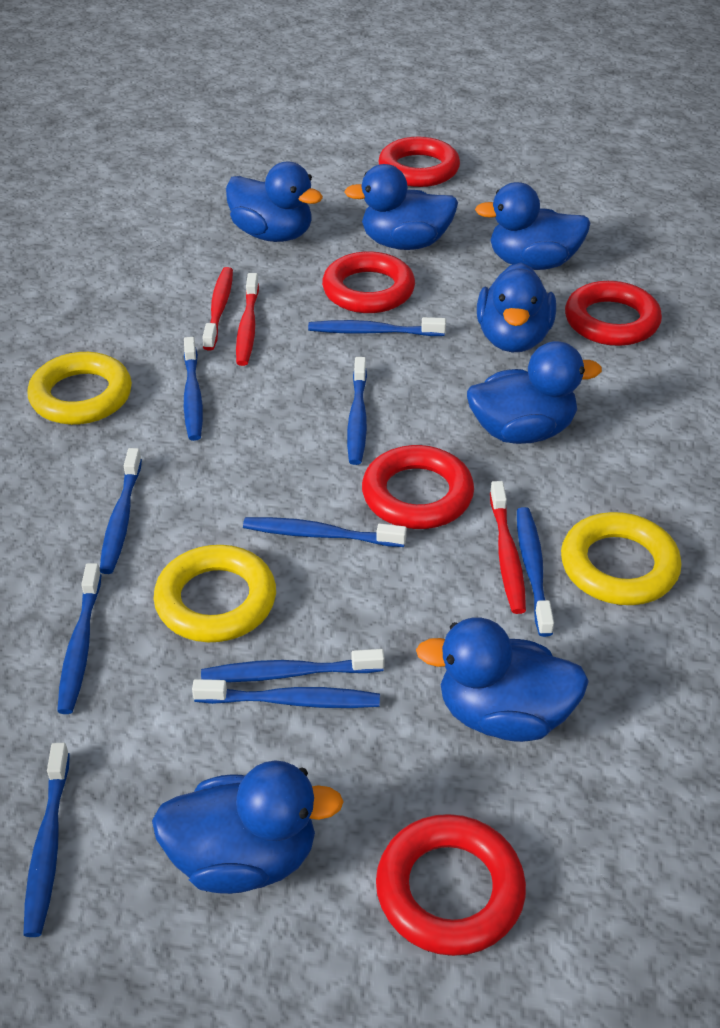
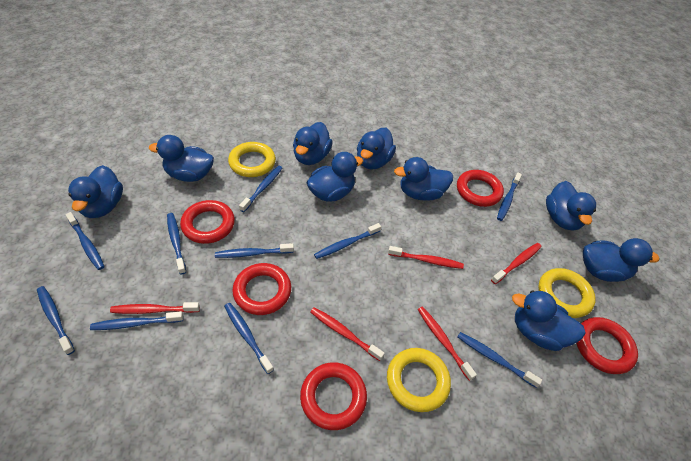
blue duck: 7 -> 9
red toothbrush: 3 -> 5

